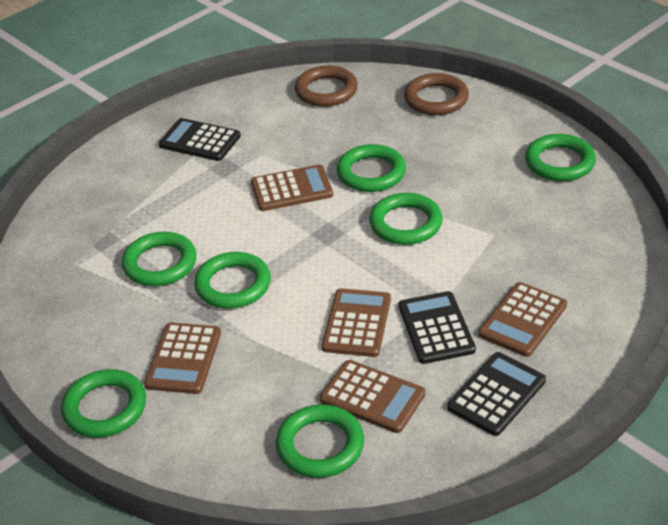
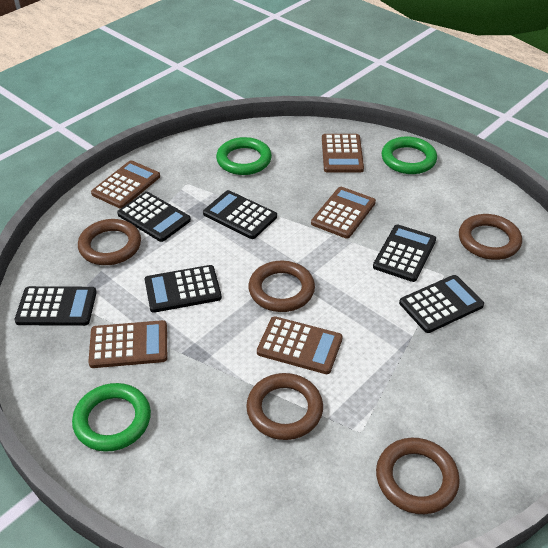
black calculator: 3 -> 6
brown ring: 2 -> 5
green ring: 7 -> 3

